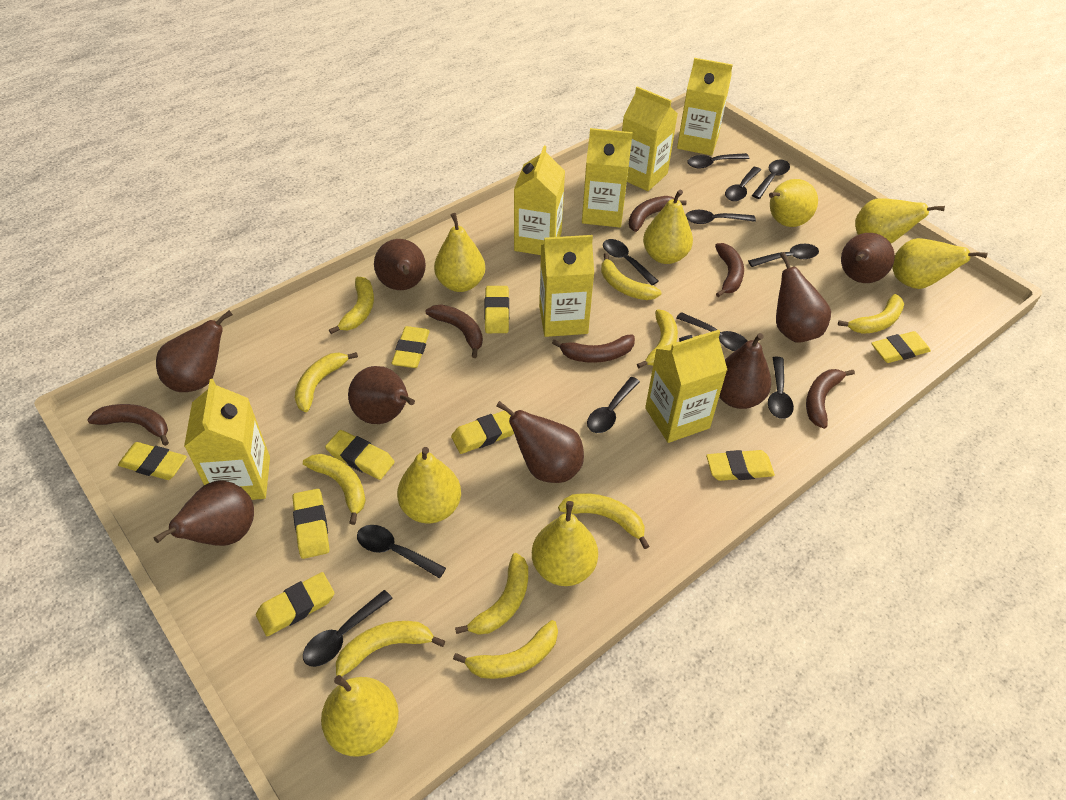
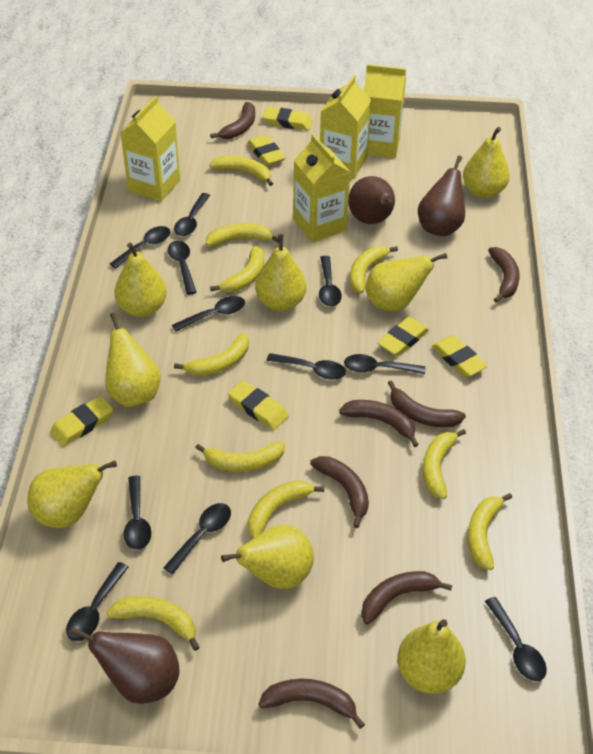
brown banana: 6 -> 7
brown pear: 8 -> 3
yellow carton: 7 -> 4
yellow eraser: 9 -> 6

